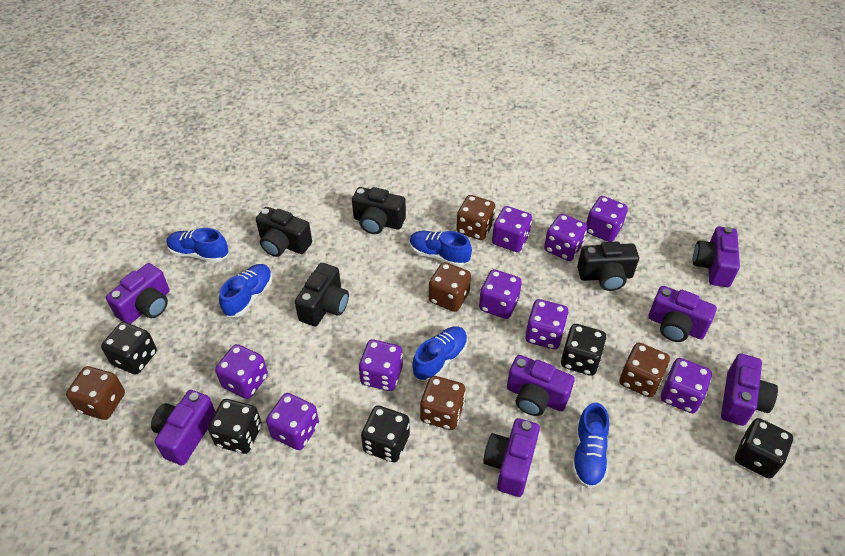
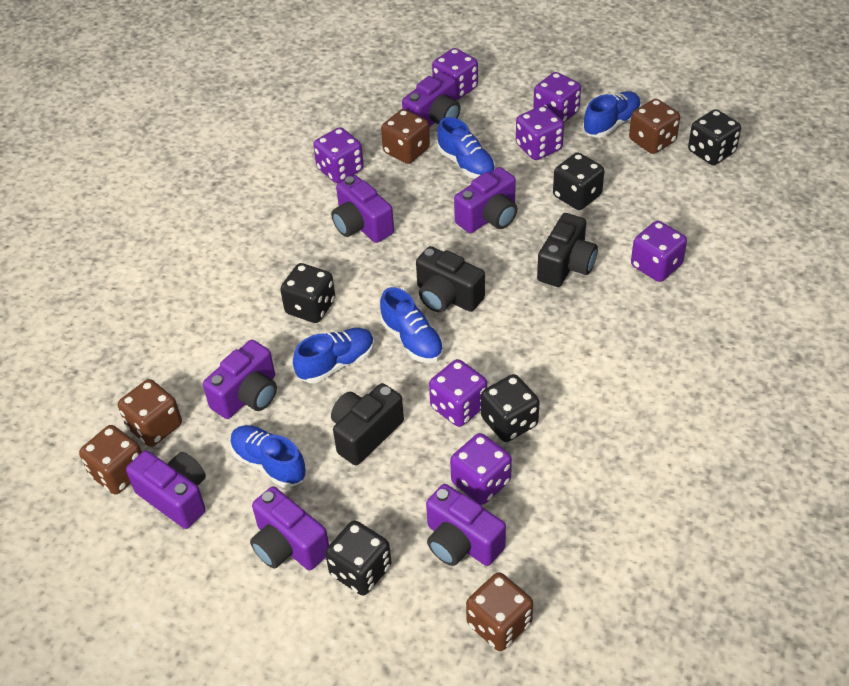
black camera: 4 -> 3
purple dice: 9 -> 7

